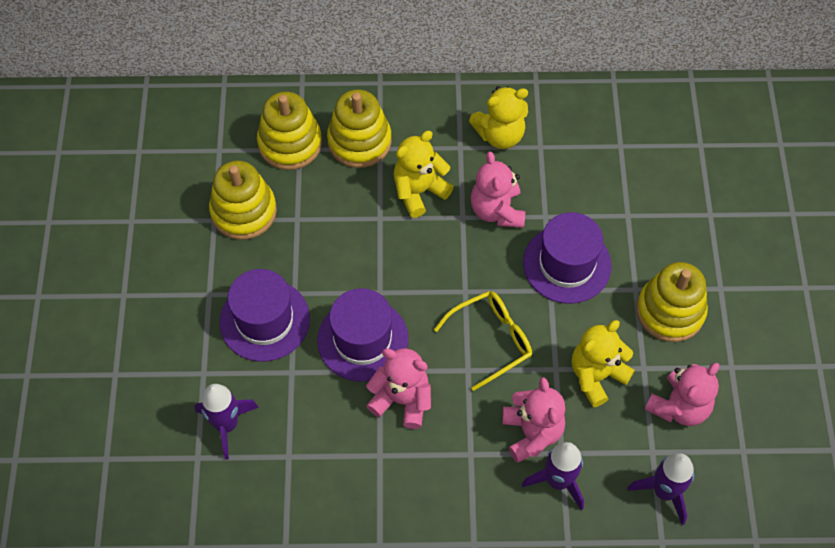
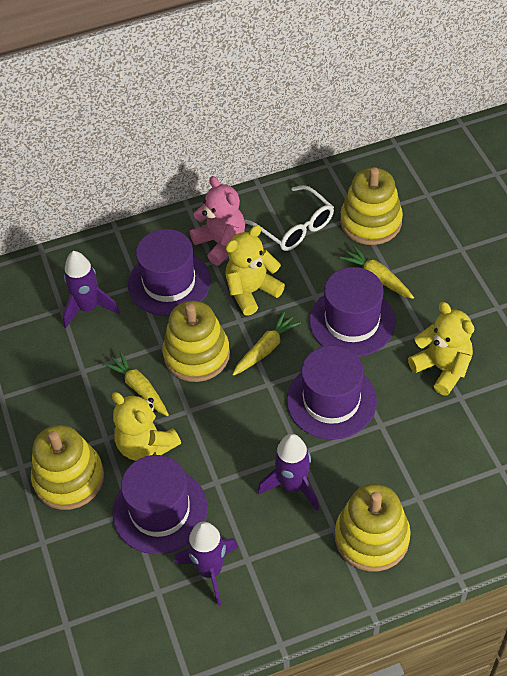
pink teddy bear: 4 -> 1
purple hat: 3 -> 4
white glasses: 0 -> 1
yellow carrot: 0 -> 3
yellow glasses: 1 -> 0

